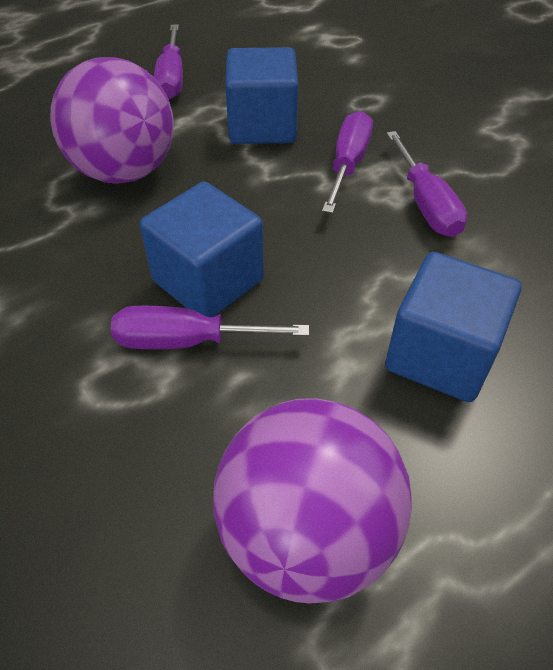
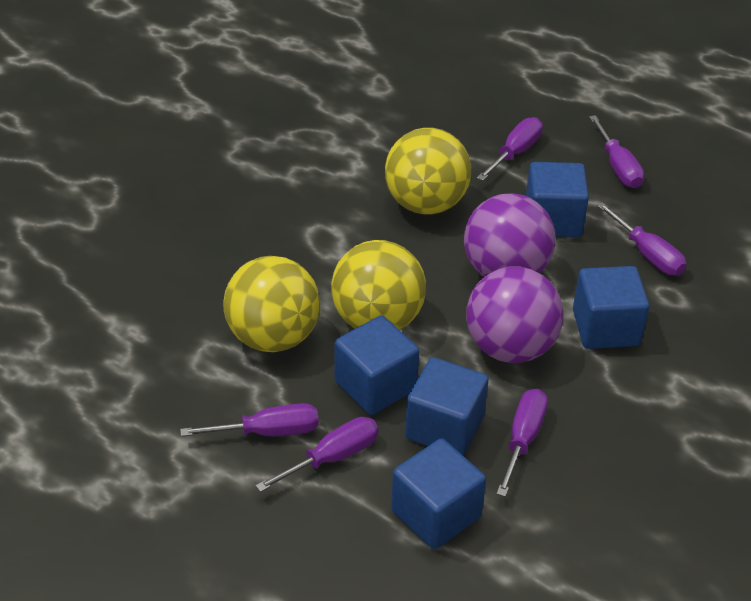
blue cube: 3 -> 5
purple screwdriver: 4 -> 6
yellow ball: 0 -> 3

